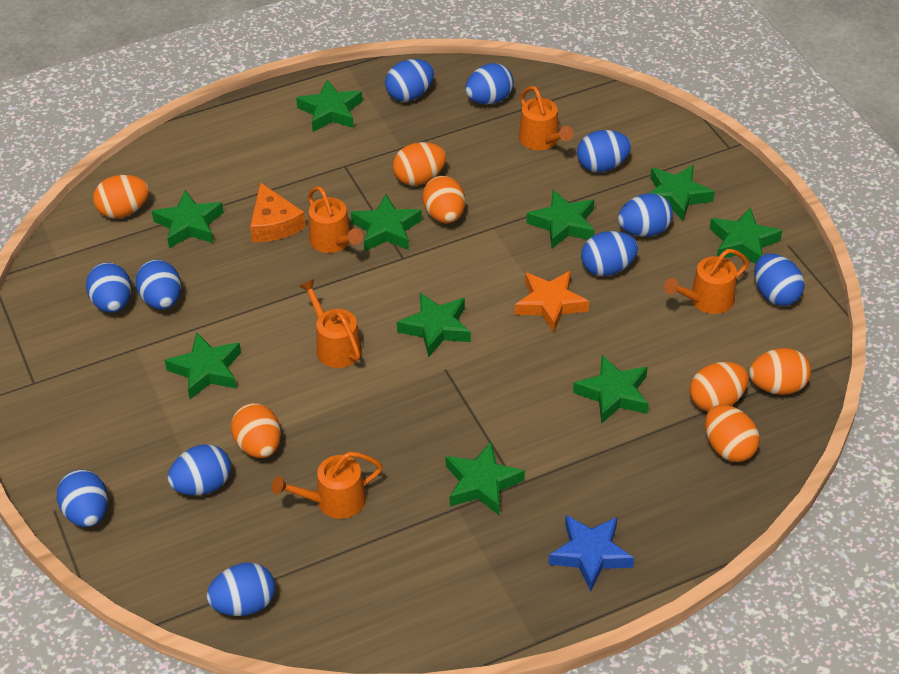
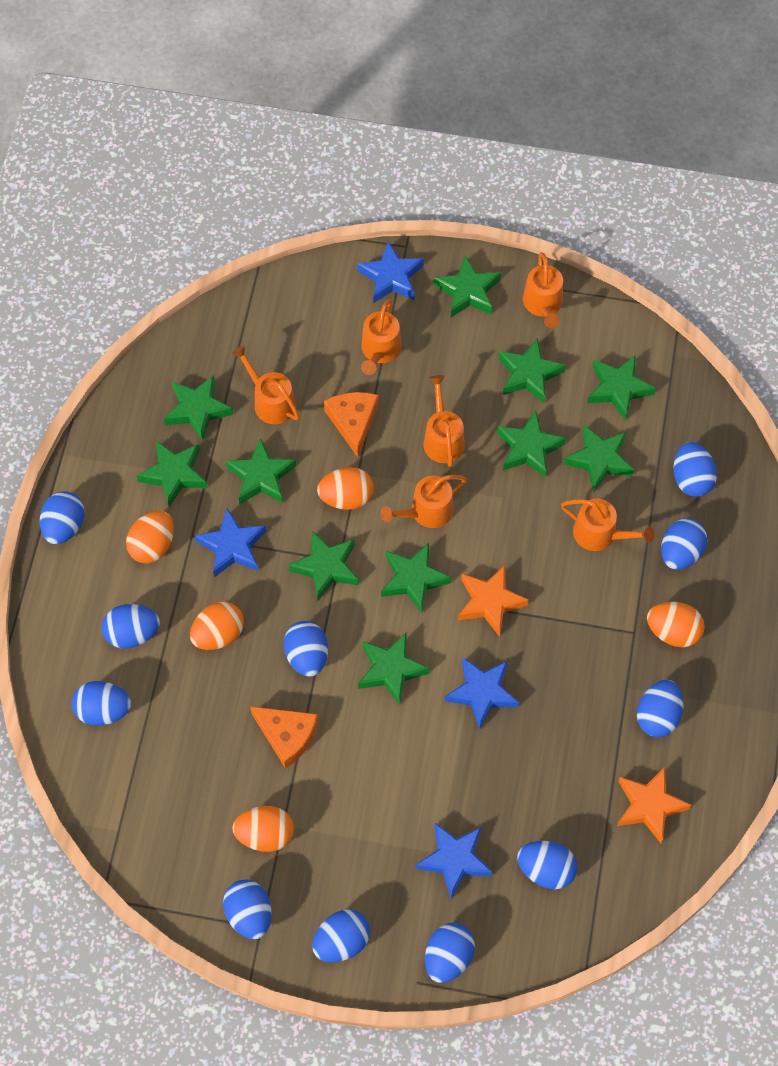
blue star: 1 -> 4
green star: 10 -> 11
orange cheese: 1 -> 2
orange egg: 7 -> 5
orange star: 1 -> 2
orange watering can: 5 -> 6

